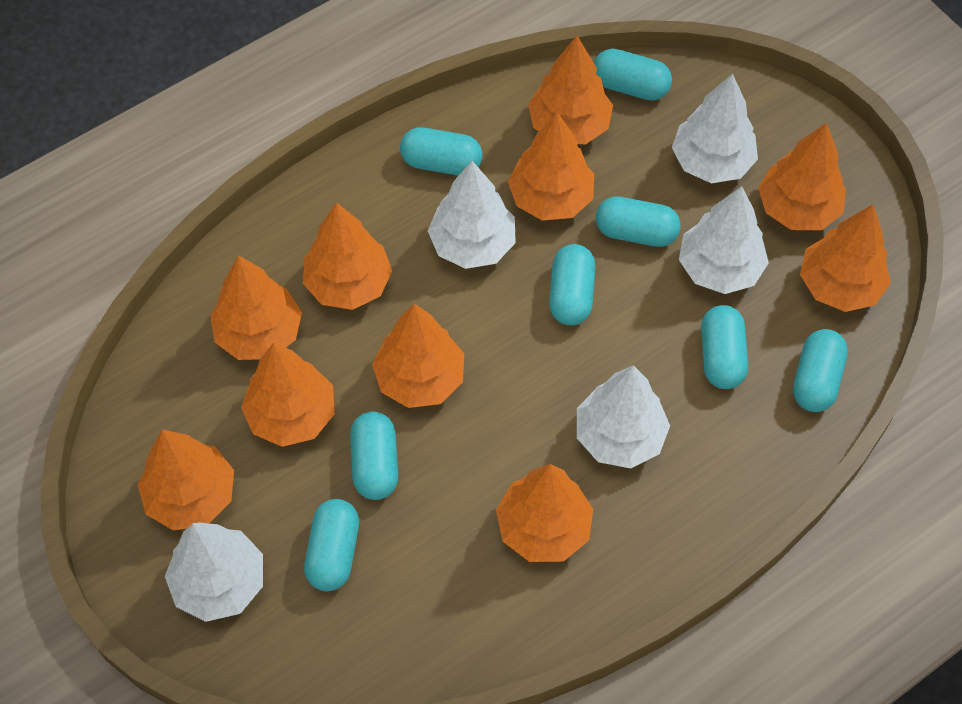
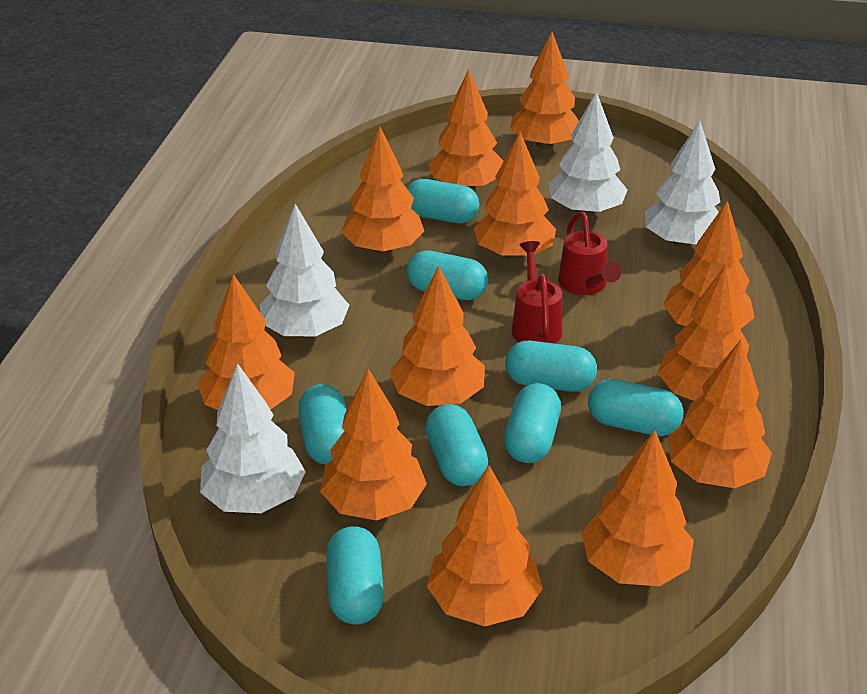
orange tree: 10 -> 12
red watering can: 0 -> 2
white tree: 5 -> 4

